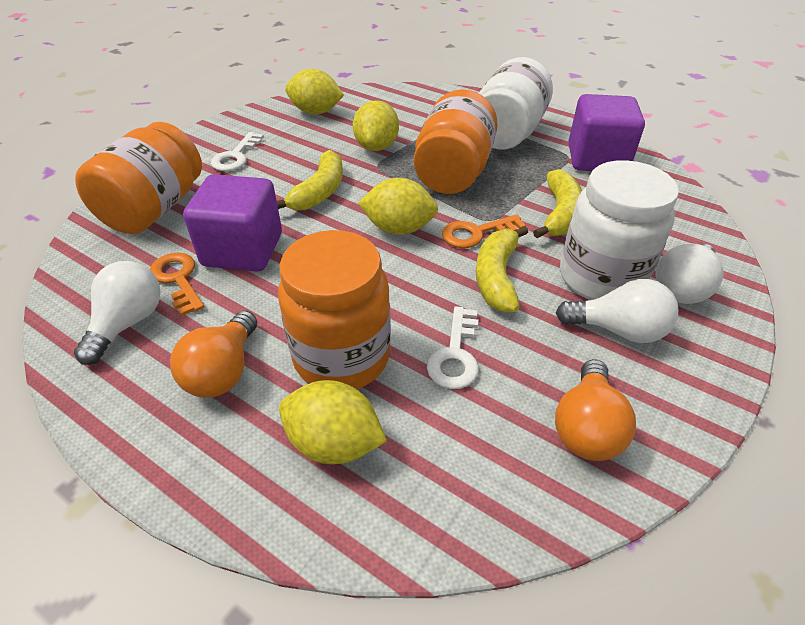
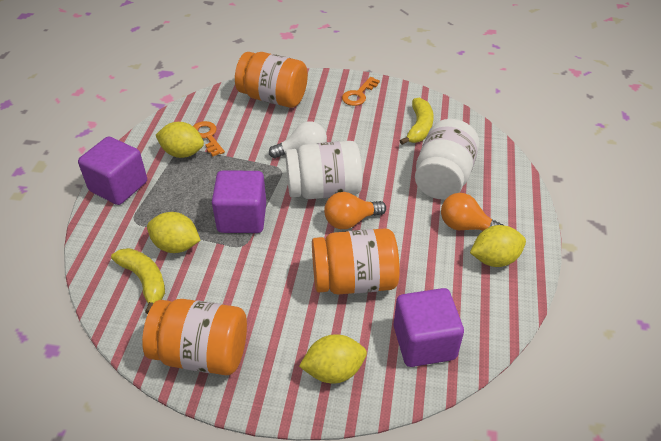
purple cube: 2 -> 3
white key: 2 -> 0
white light bulb: 3 -> 1
yellow banana: 3 -> 2

